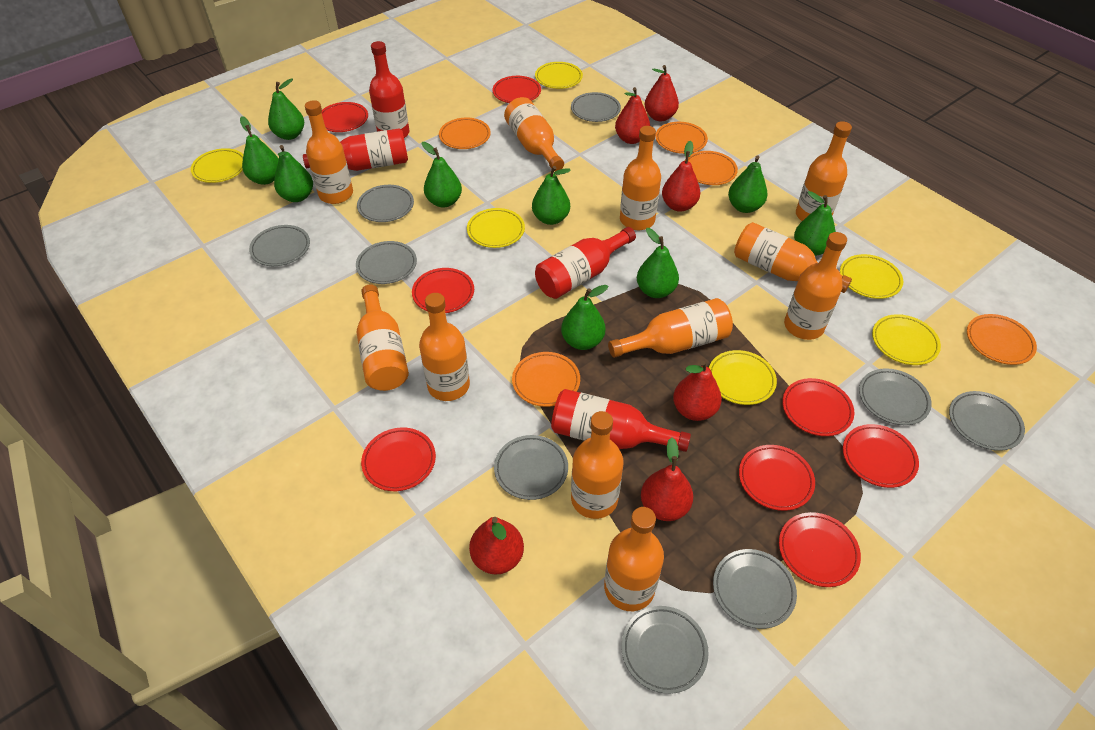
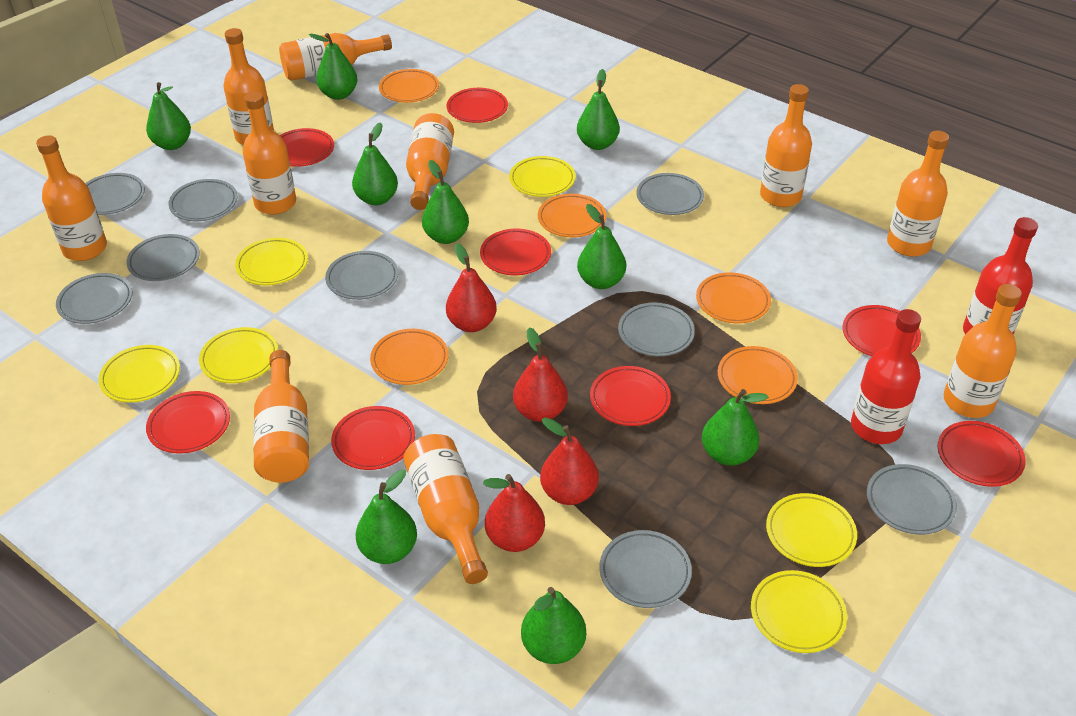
orange bottle: 11 -> 10
red bottle: 4 -> 2
red pear: 6 -> 4

